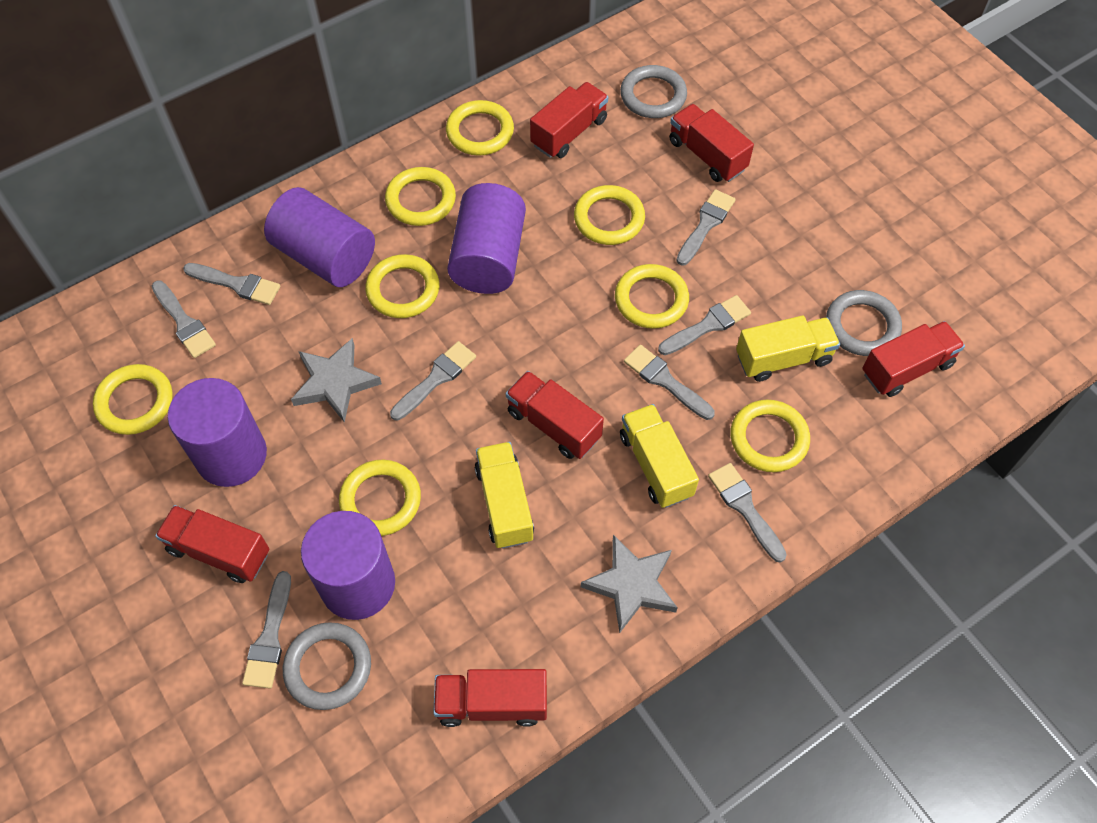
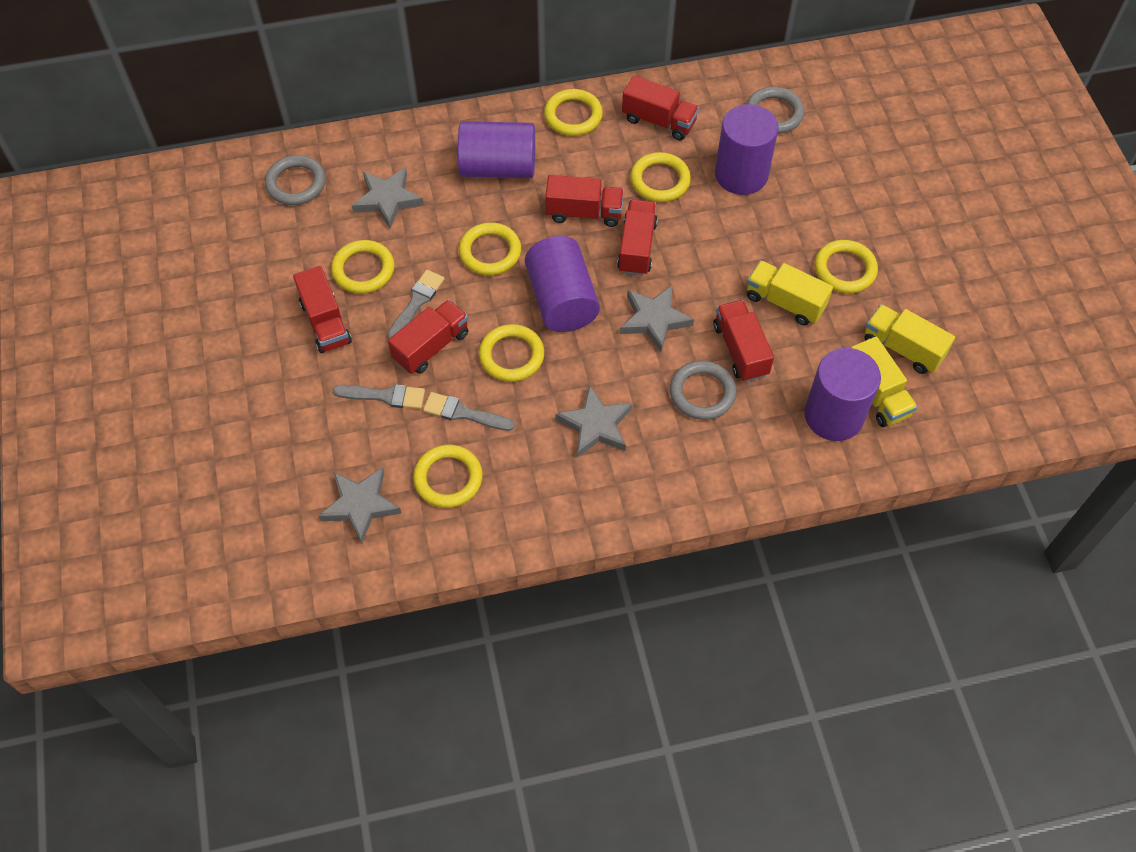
grey brush: 8 -> 3
grey star: 2 -> 4
yellow ring: 8 -> 7

